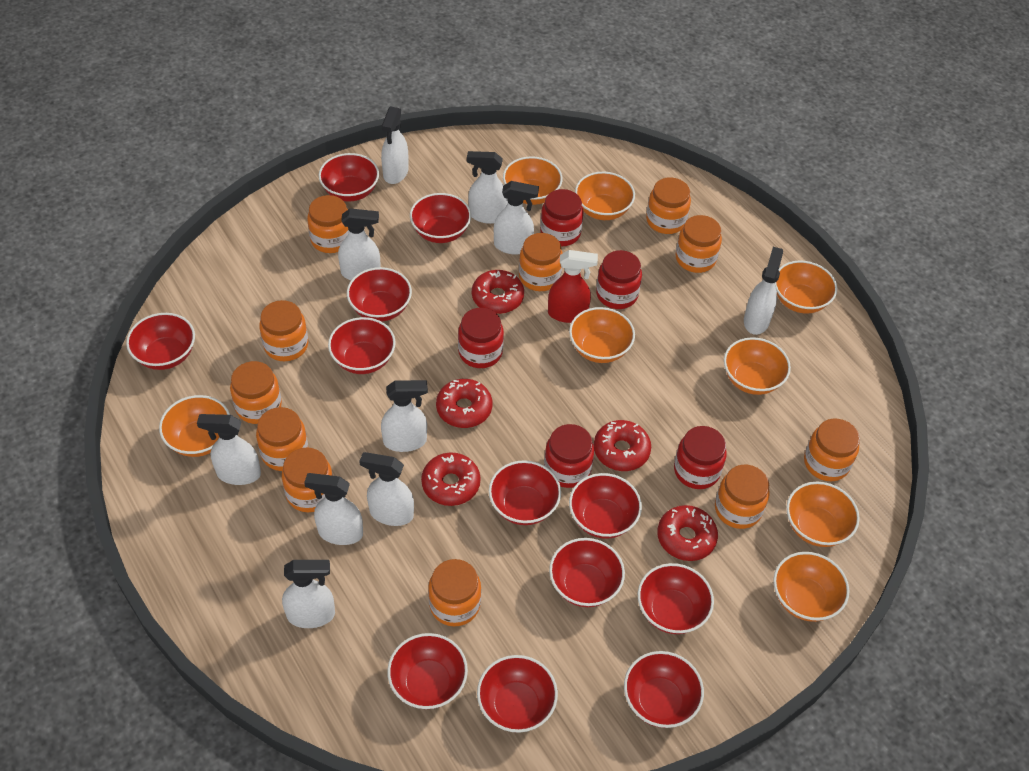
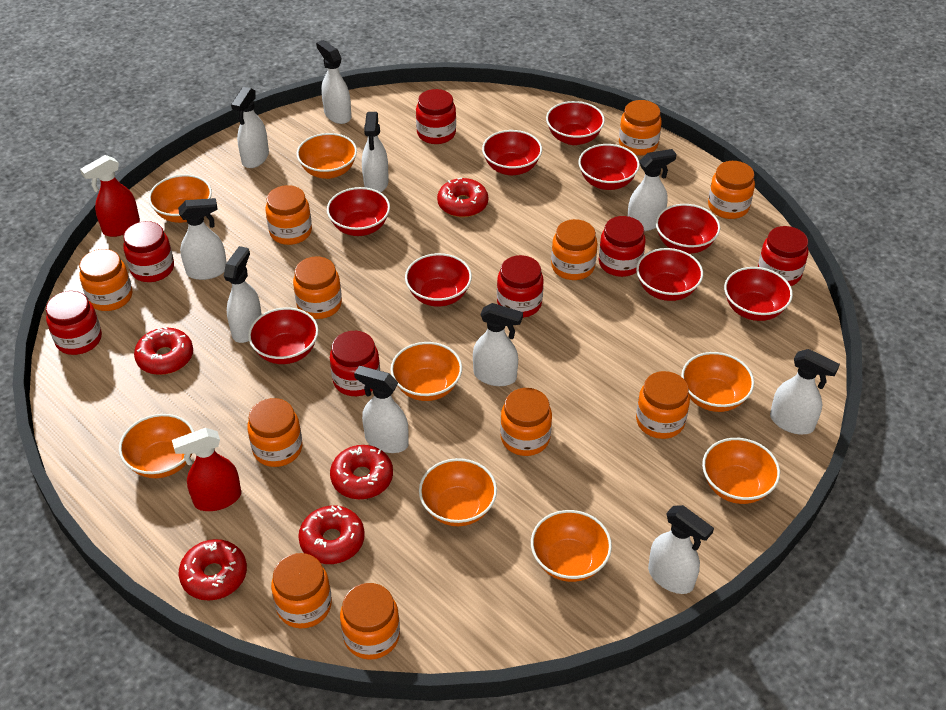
red bowl: 12 -> 9
red jar: 5 -> 7
red spray bottle: 1 -> 2

